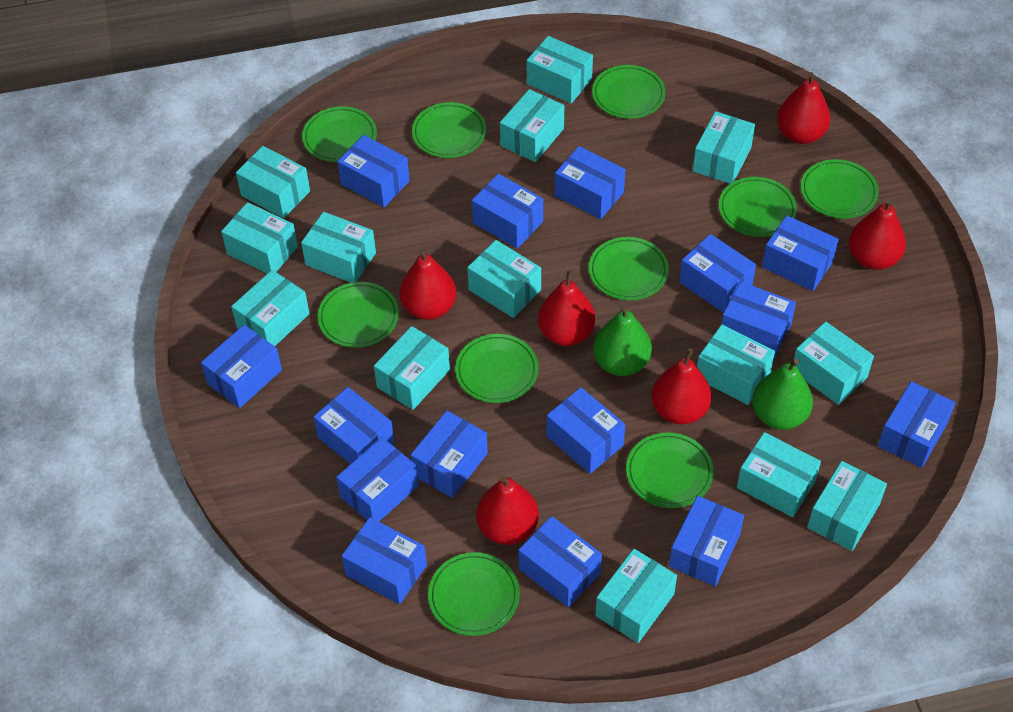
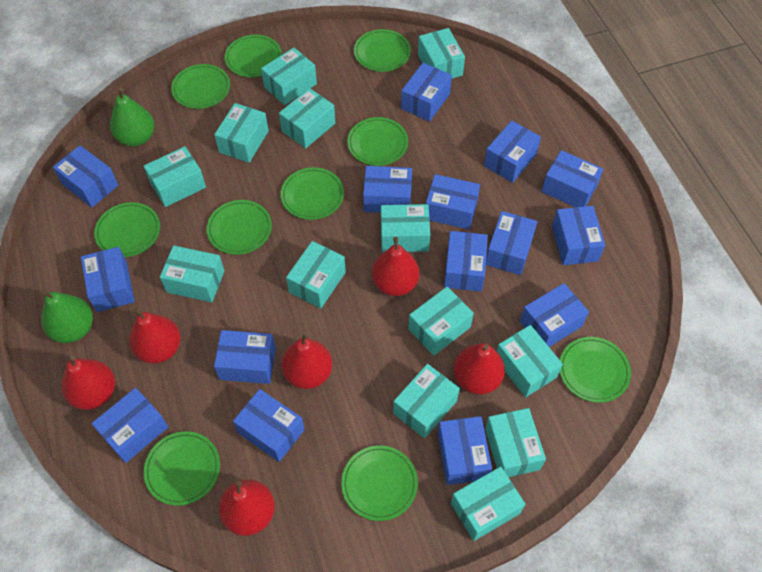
turquoise box: 14 -> 13

